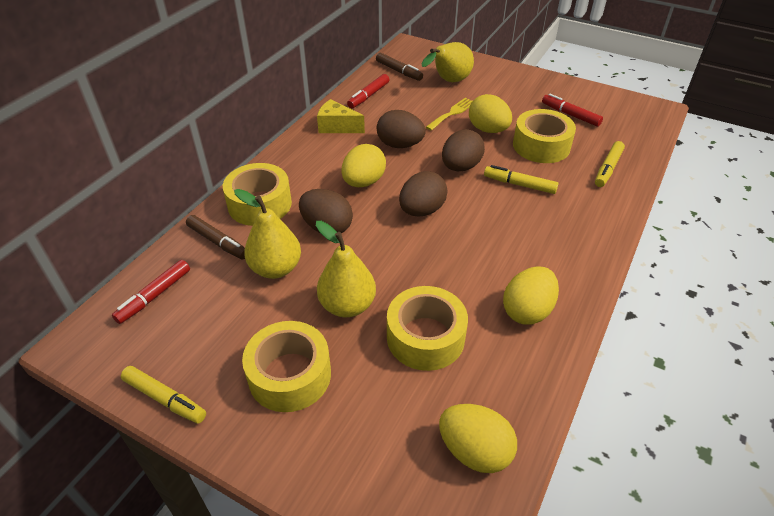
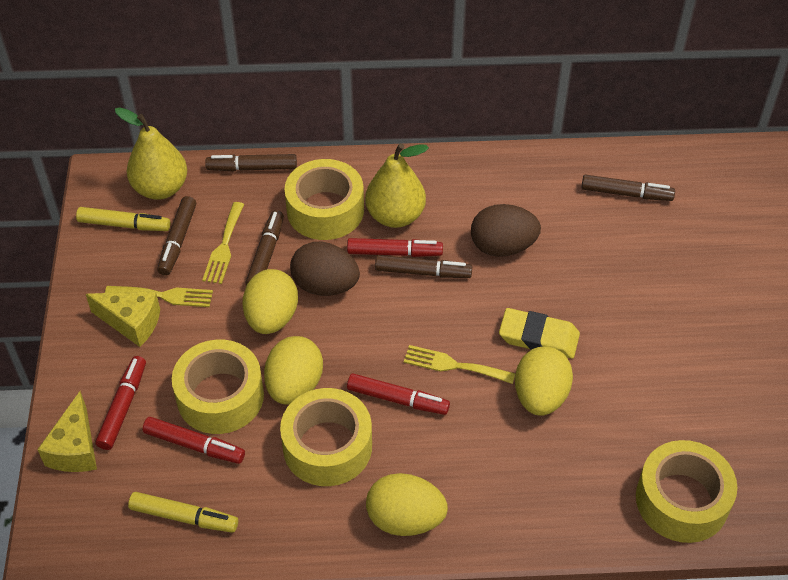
brown egg: 4 -> 2
brown marker: 2 -> 5
red marker: 3 -> 4
yellow cheese: 1 -> 2
yellow eraser: 0 -> 1
yellow fork: 1 -> 3
yellow marker: 3 -> 2
yellow pear: 3 -> 2

